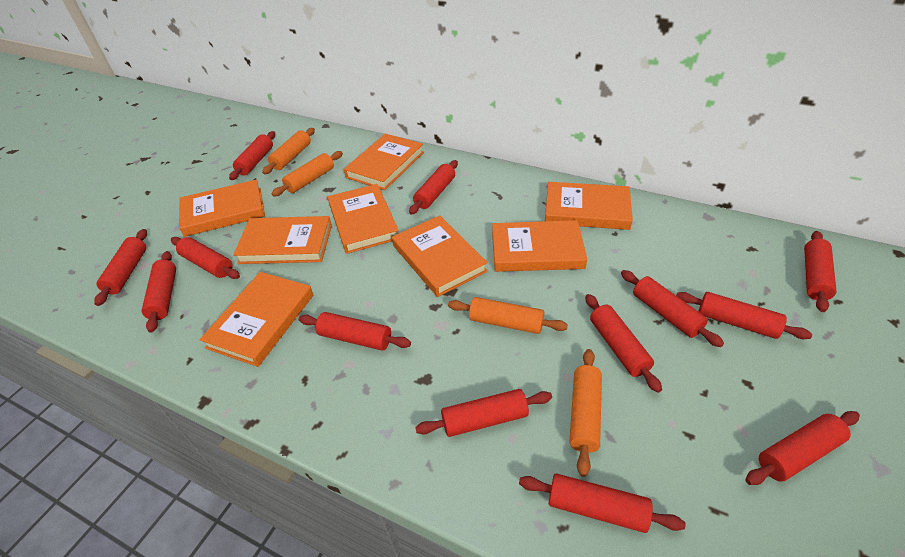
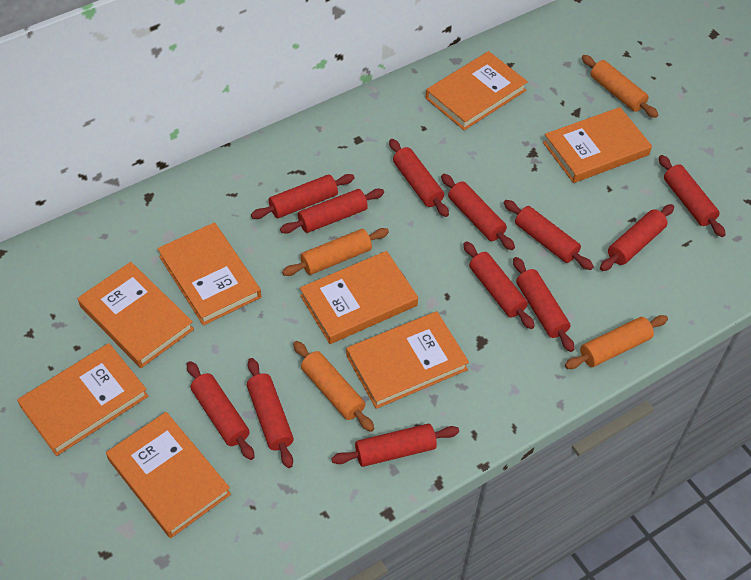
red rolling pin: 13 -> 12

